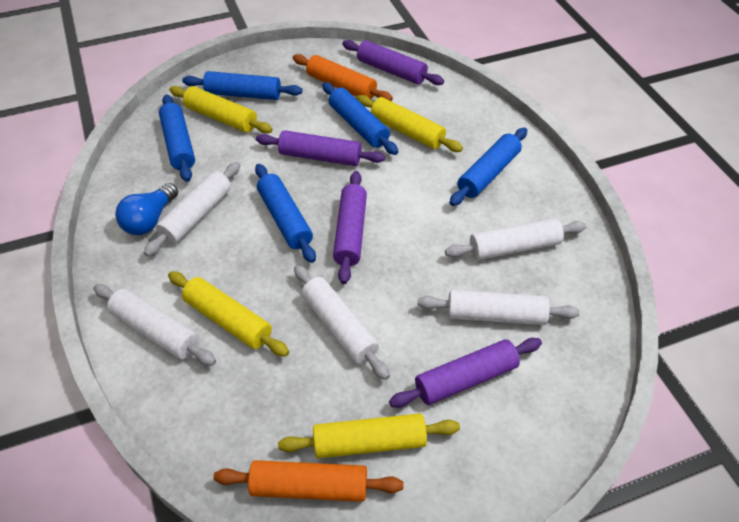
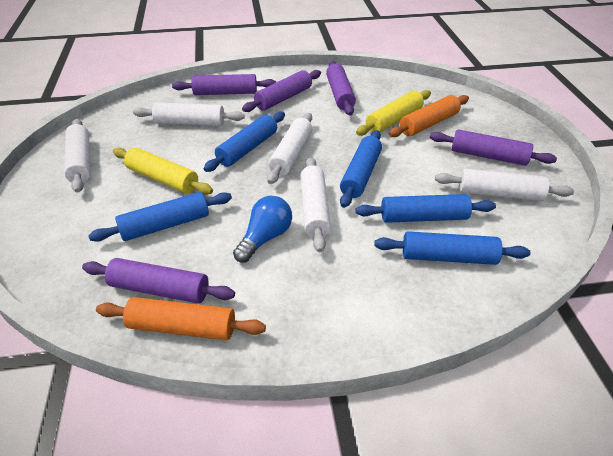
purple rolling pin: 4 -> 5
yellow rolling pin: 4 -> 2

